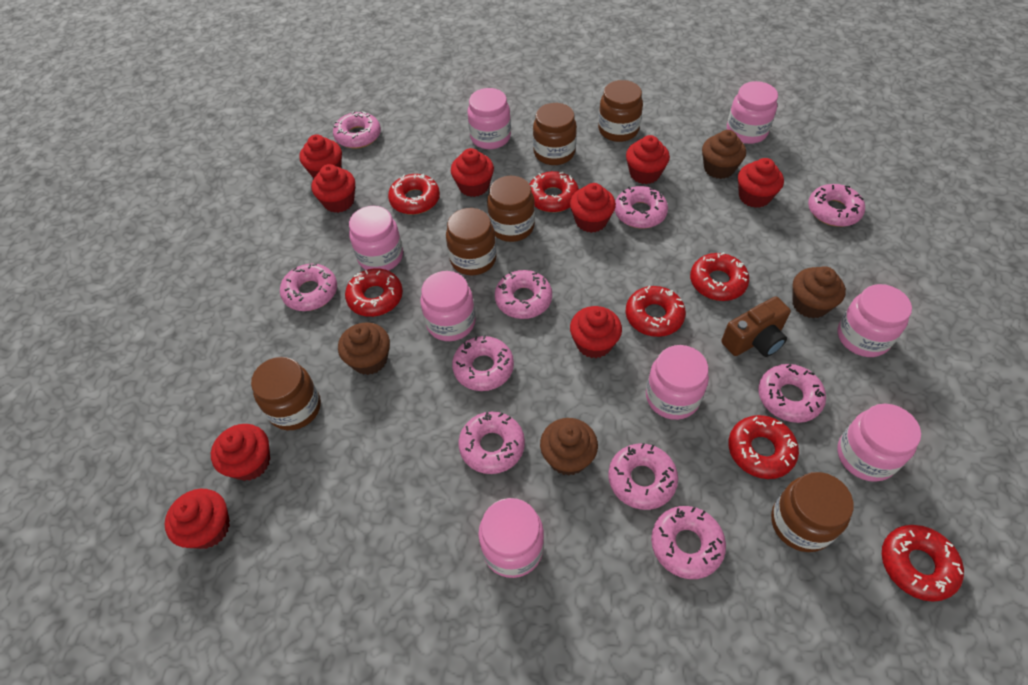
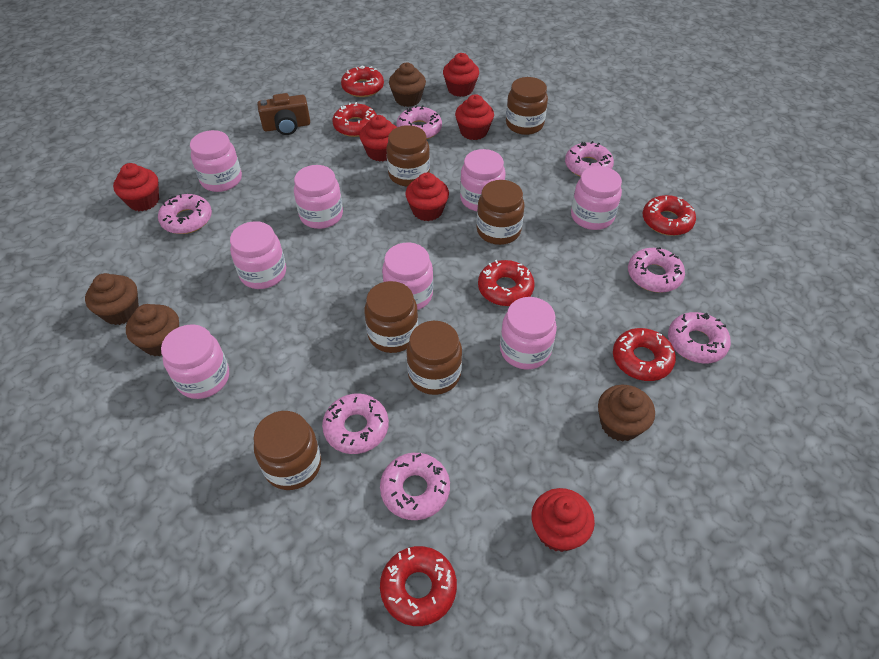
pink donut: 10 -> 7
red cupcake: 9 -> 6
red donut: 7 -> 6

